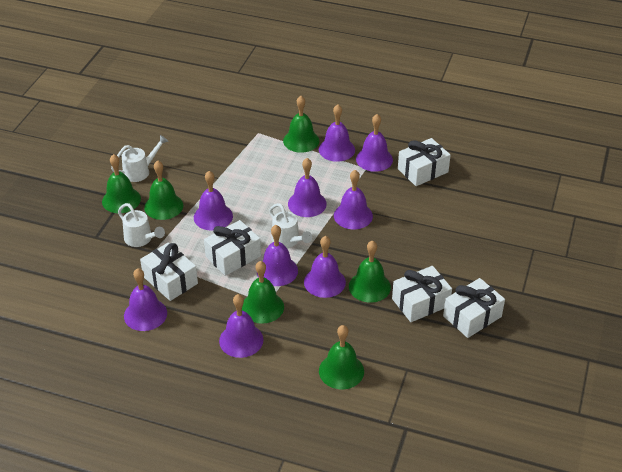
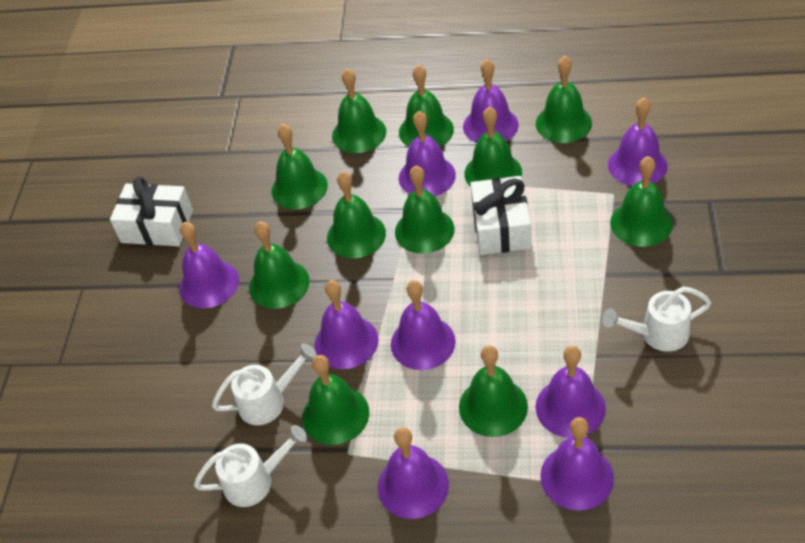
green bell: 6 -> 11
white gift: 5 -> 2

